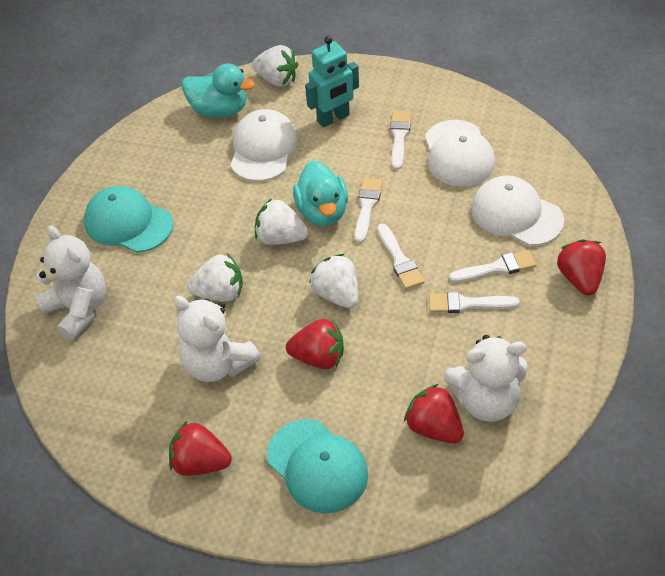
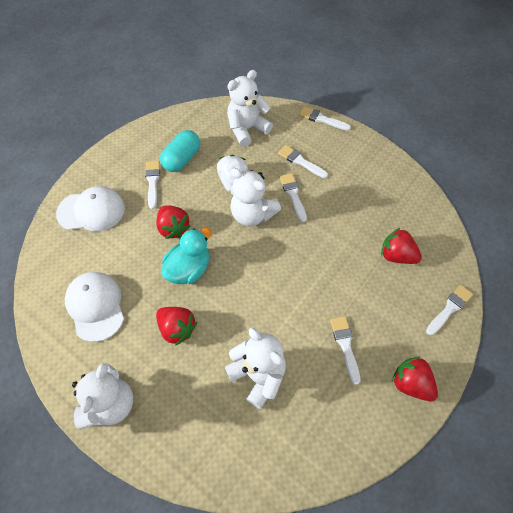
turquoise cap: 2 -> 0
turquoise capsule: 0 -> 1
turquoise duck: 2 -> 1
turquoise robot: 1 -> 0
white brush: 5 -> 6
white cap: 3 -> 2
white strawberry: 4 -> 1
white teddy bear: 3 -> 4

